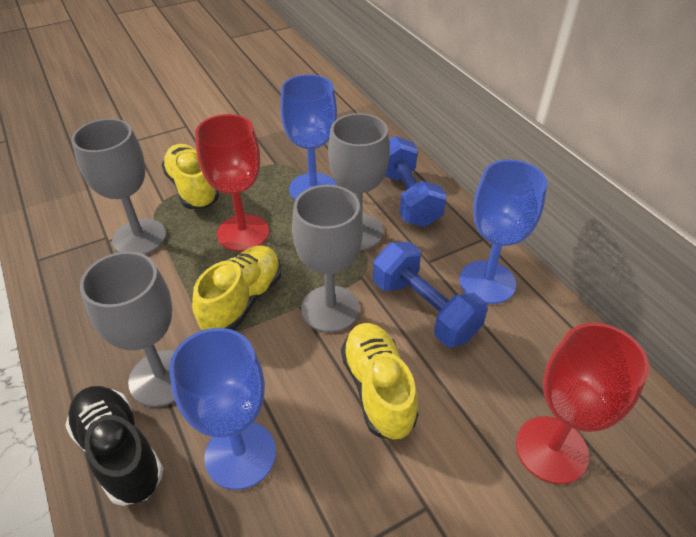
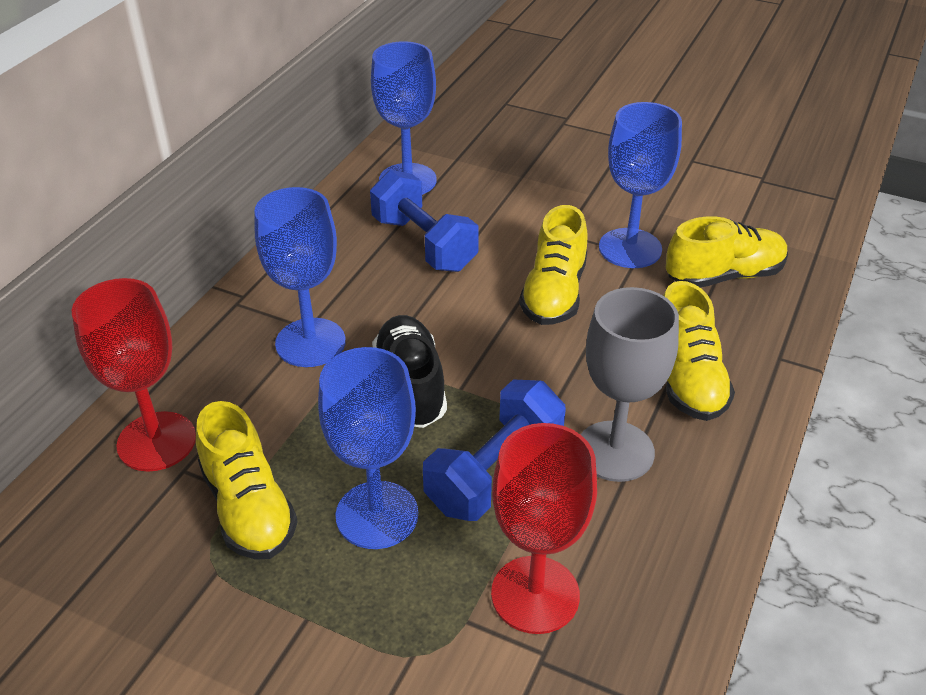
blue goblet: 3 -> 4
grey goblet: 4 -> 1
yellow shoe: 3 -> 4

